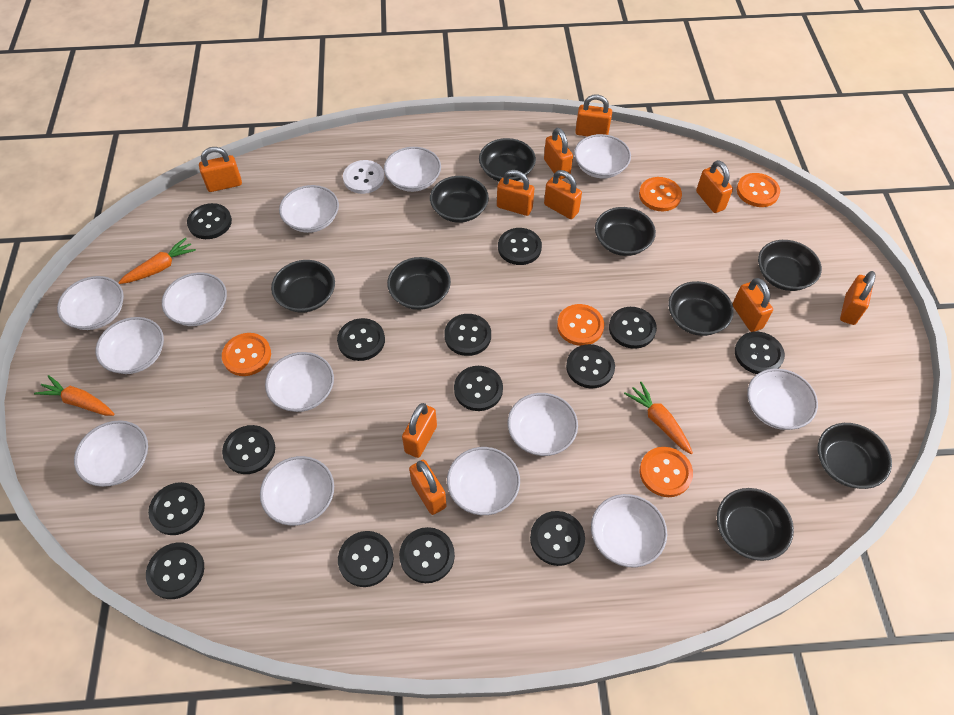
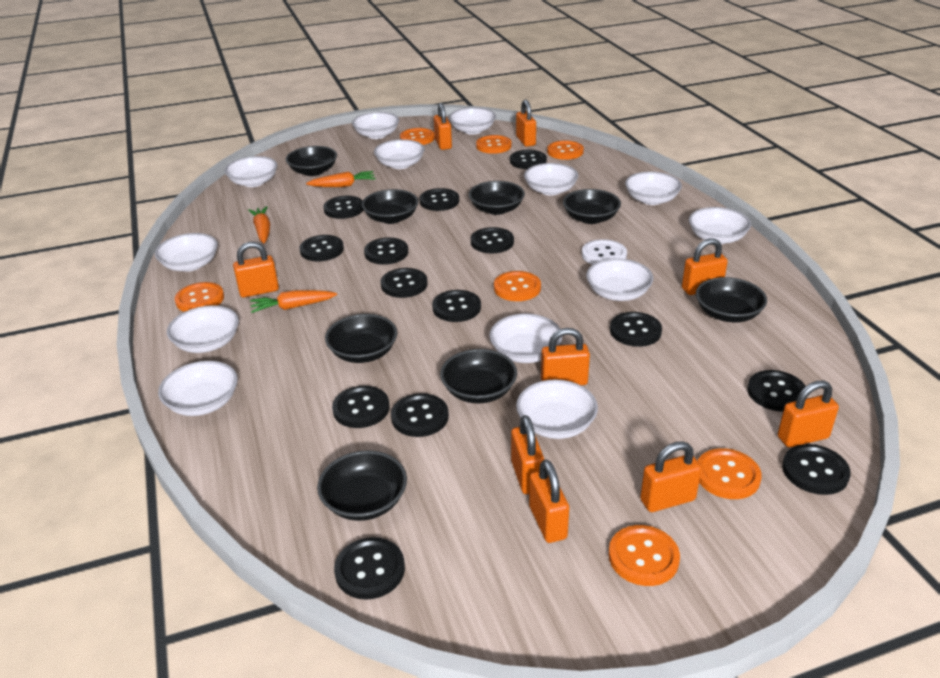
black bowl: 9 -> 8
orange button: 5 -> 7
orange padlock: 10 -> 9

